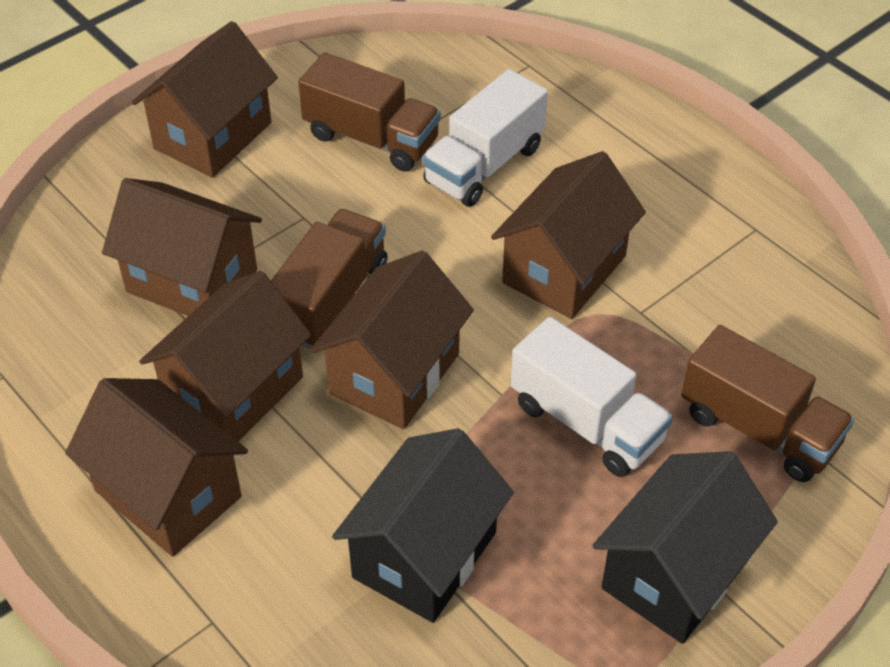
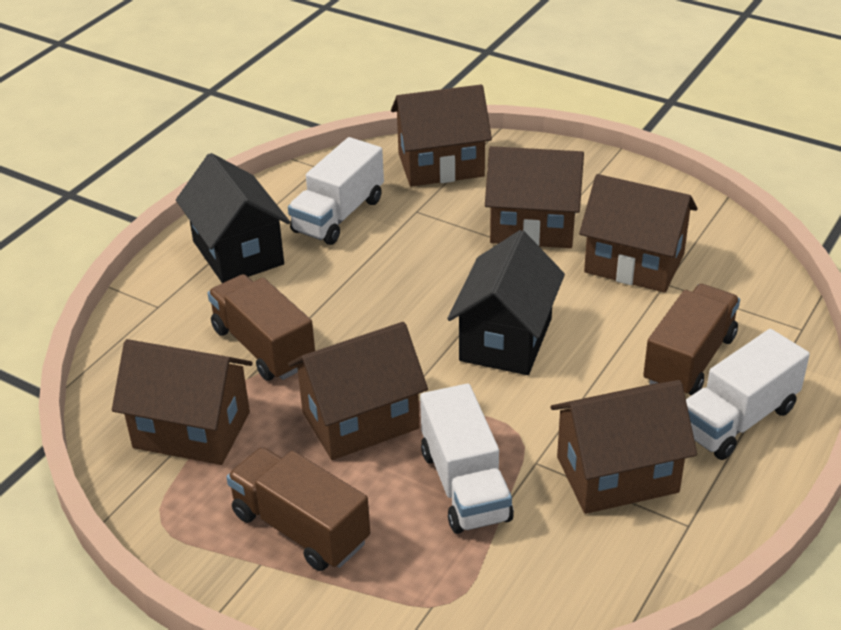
white truck: 2 -> 3

